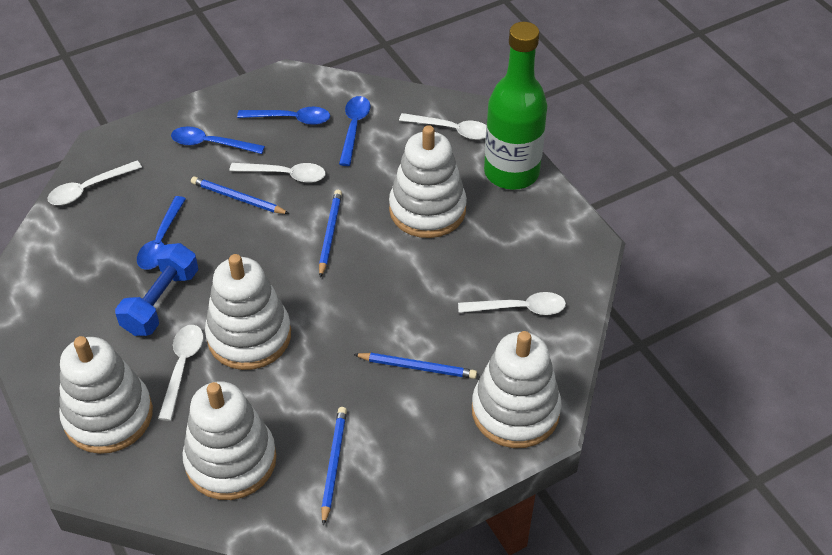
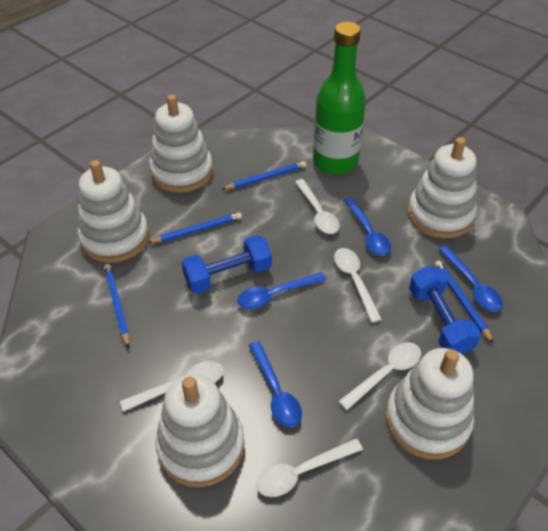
blue dumbbell: 1 -> 2

